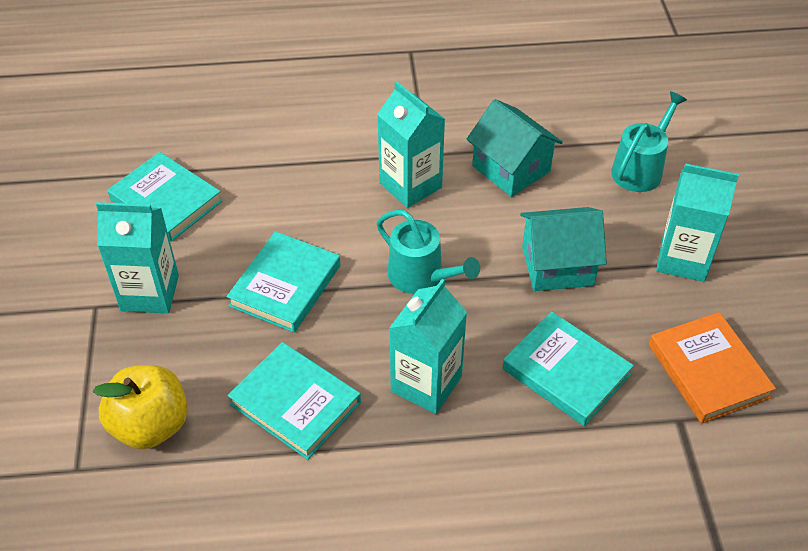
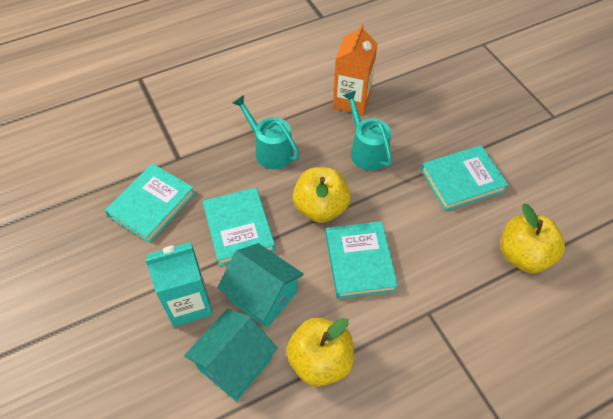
orange book: 1 -> 0
orange carton: 0 -> 1
turquoise carton: 4 -> 1
yellow apple: 1 -> 3

